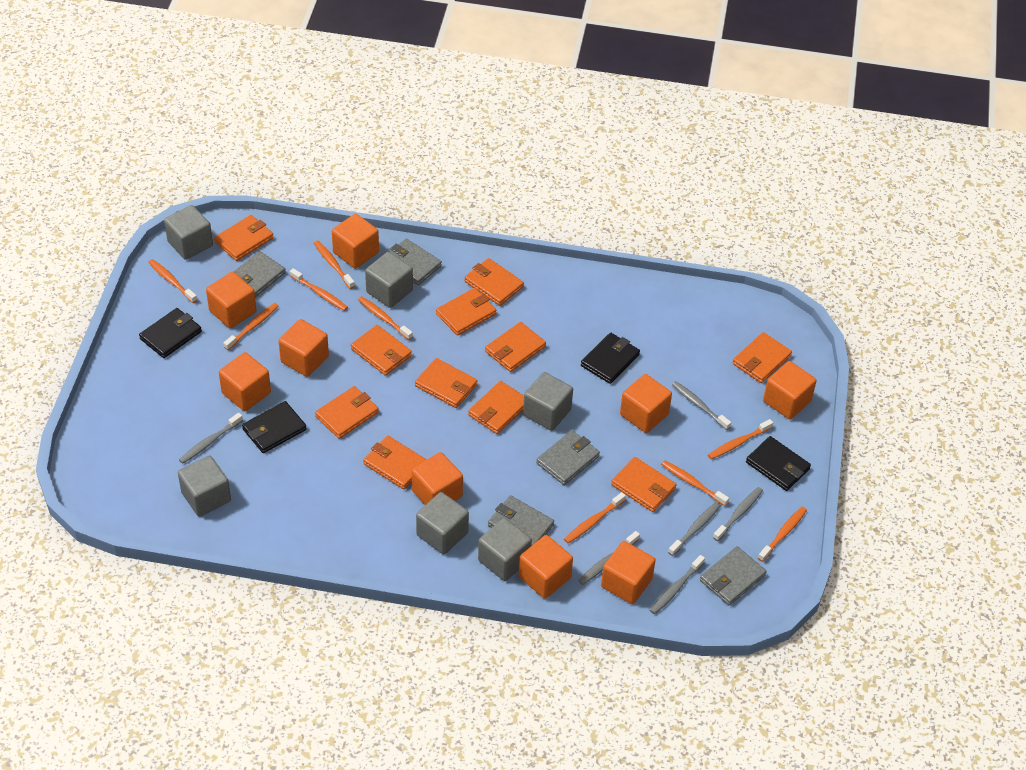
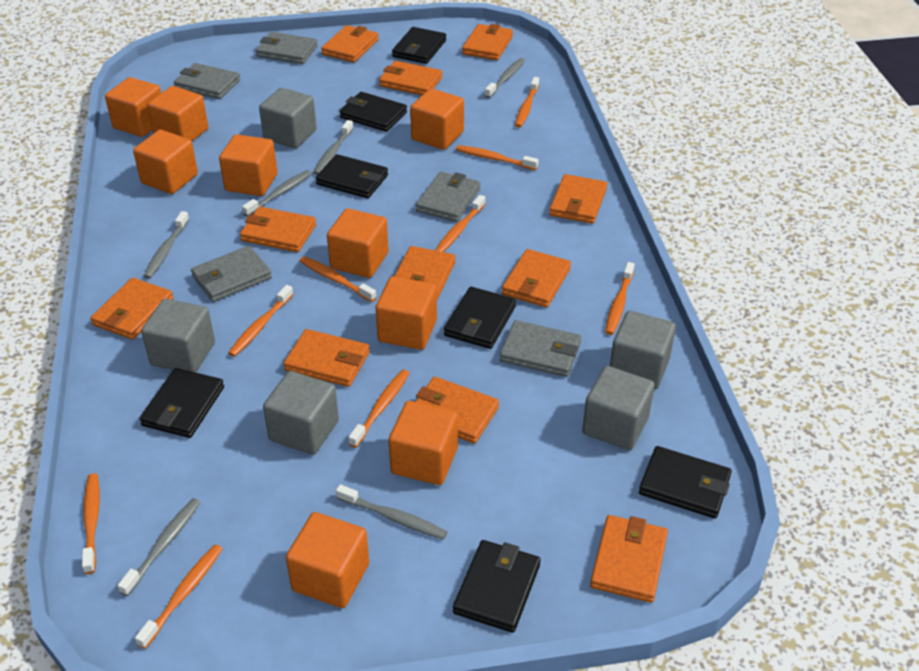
black wallet: 4 -> 7
grey cube: 6 -> 5

